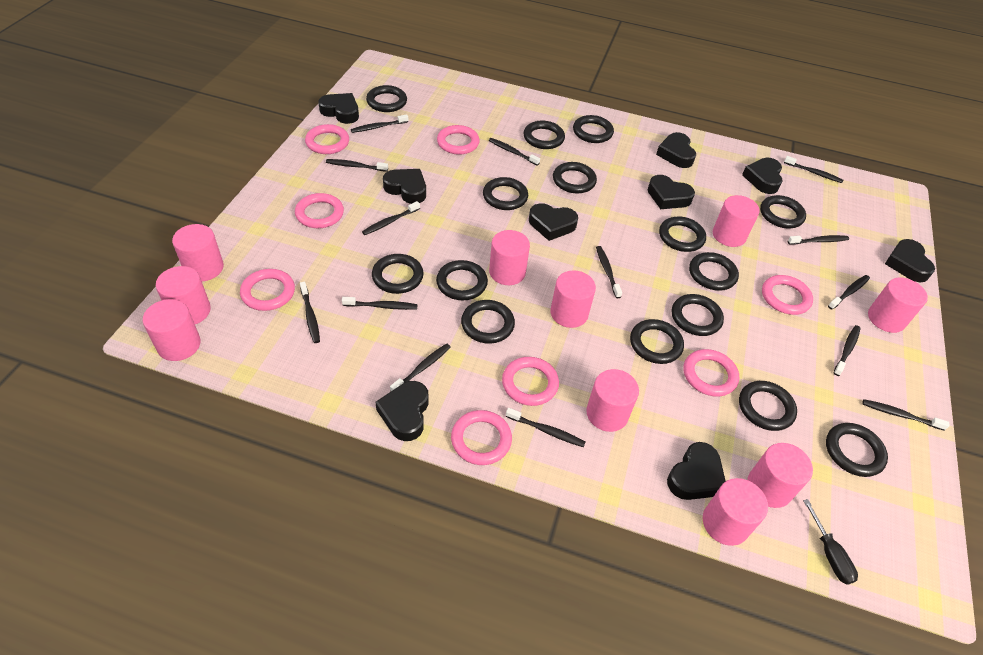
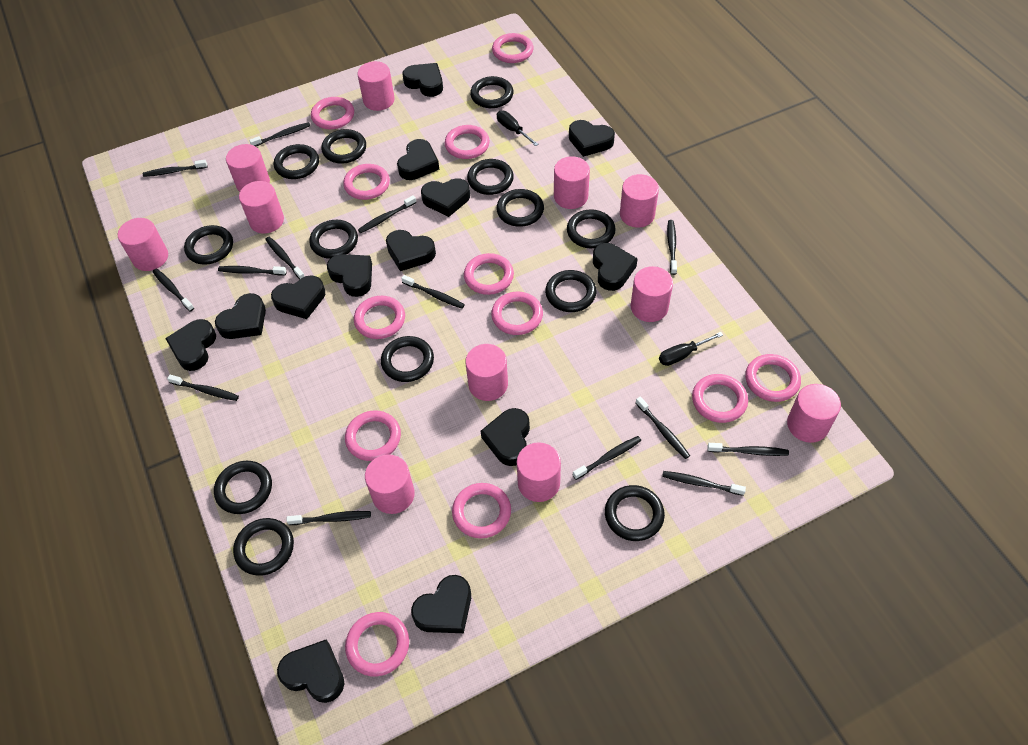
black heart: 9 -> 13
black ring: 15 -> 13
black screwdriver: 1 -> 2
pink cylinder: 10 -> 11
pink ring: 8 -> 12

